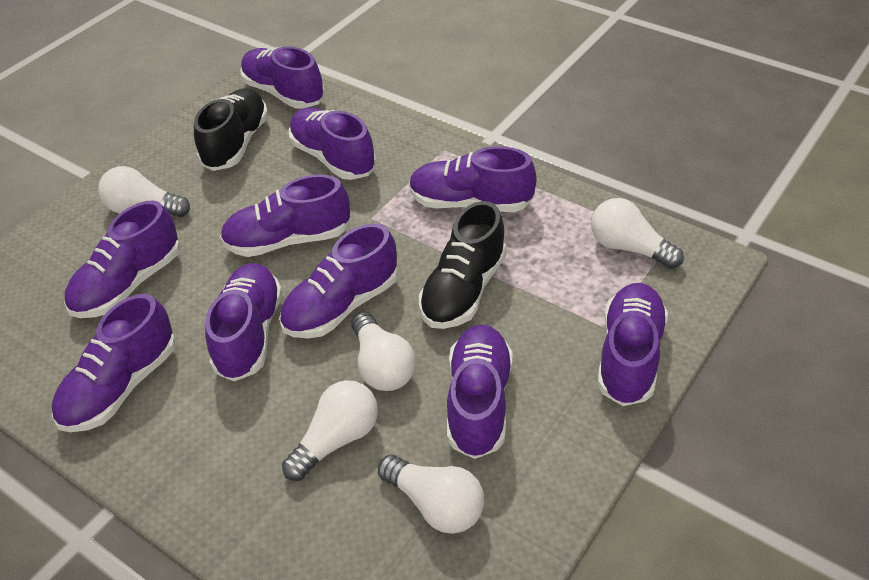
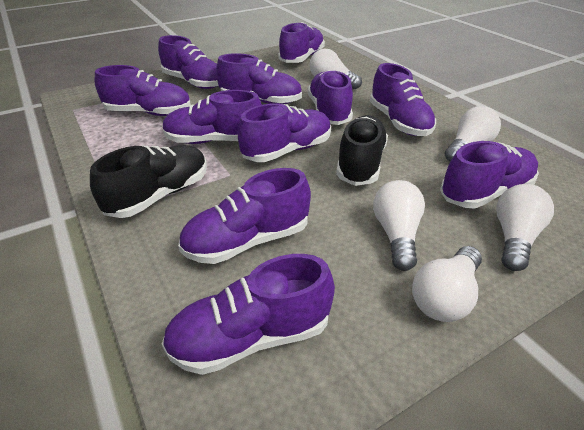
purple shoe: 10 -> 11

